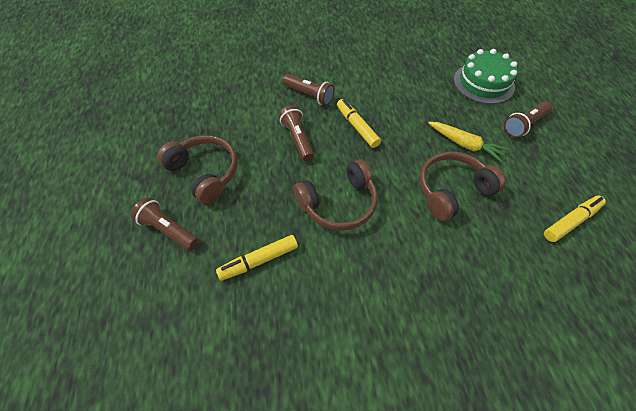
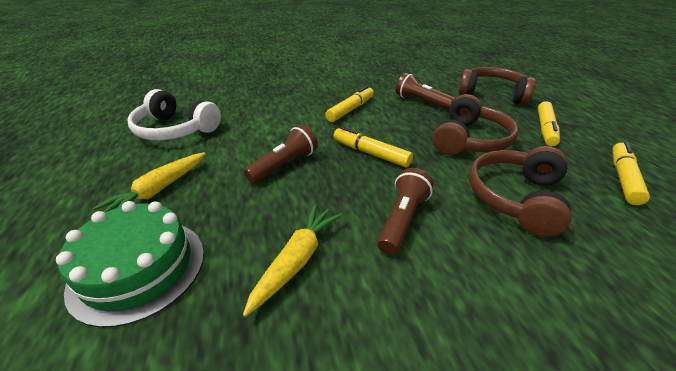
brown flashlight: 4 -> 3
white headphones: 0 -> 1
yellow carrot: 1 -> 2
yellow marker: 3 -> 4

